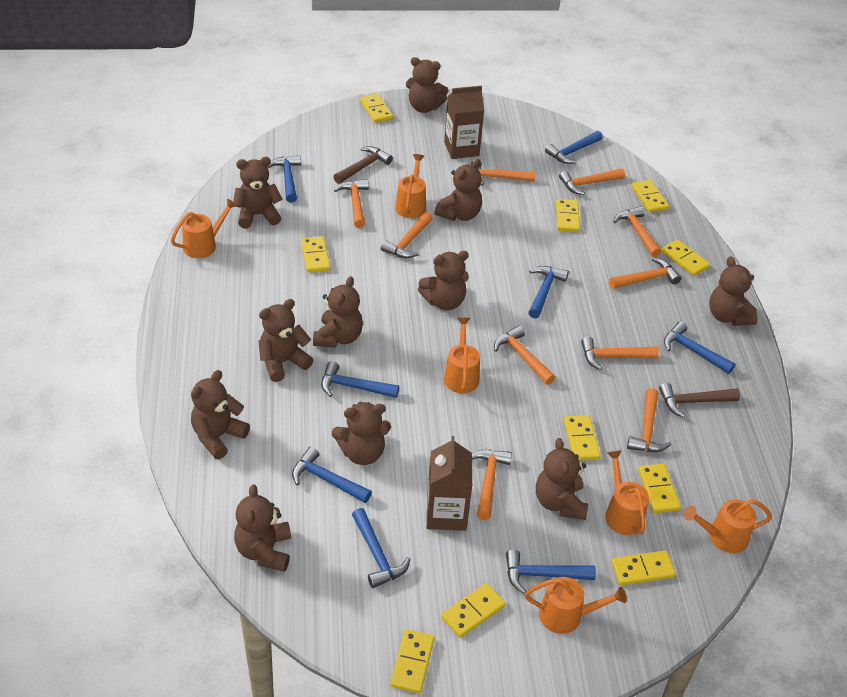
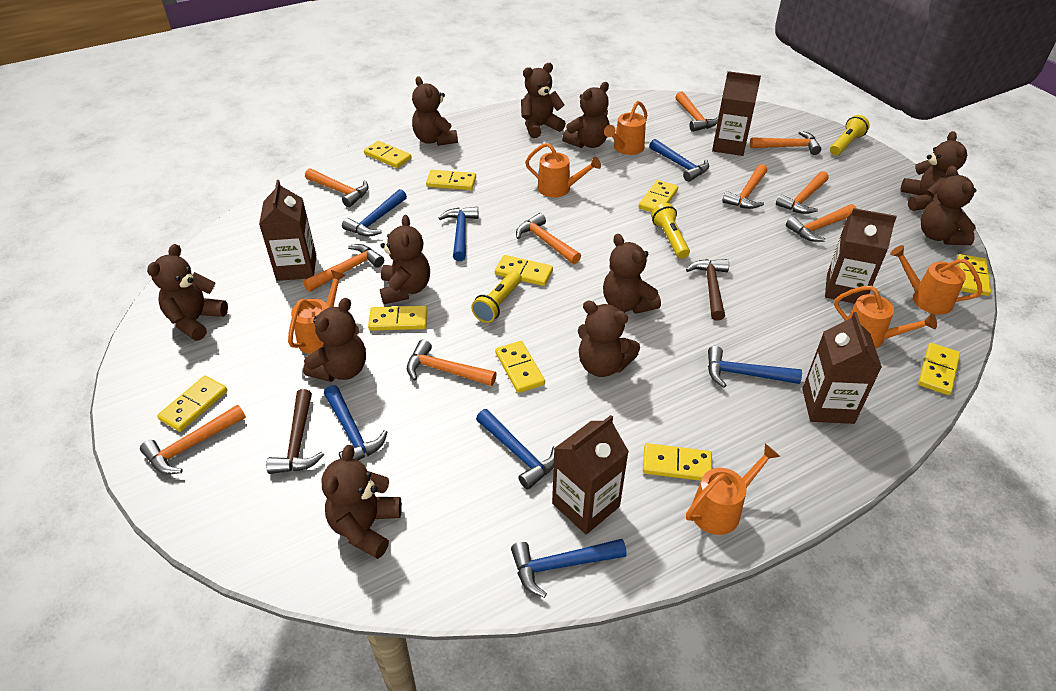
blue hammer: 8 -> 7
brown carton: 2 -> 5
yellow flashlight: 0 -> 3

